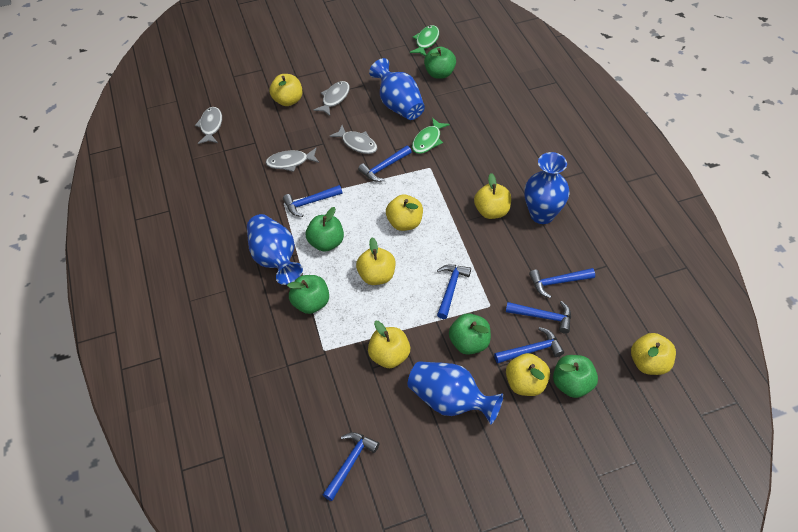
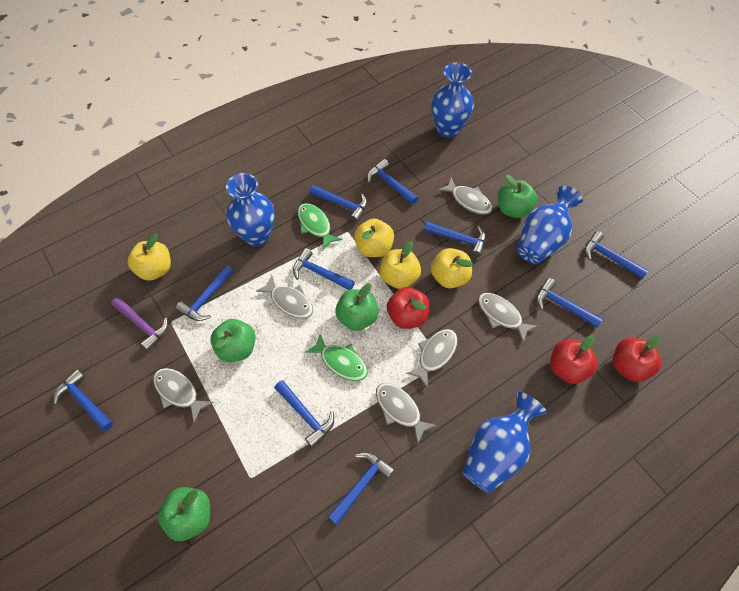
blue hammer: 7 -> 10
green apple: 5 -> 4
grey fish: 4 -> 6
purple hammer: 0 -> 1
red apple: 0 -> 3
yellow apple: 7 -> 4

